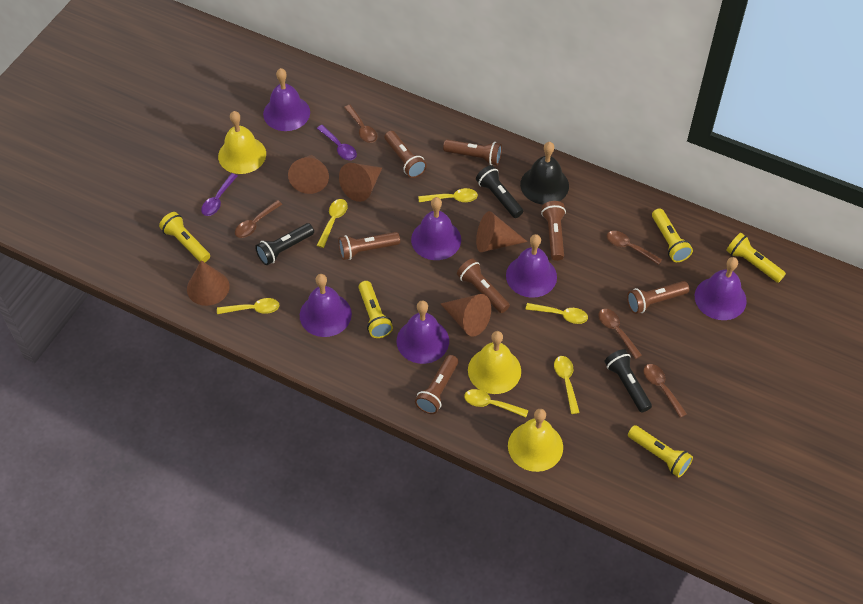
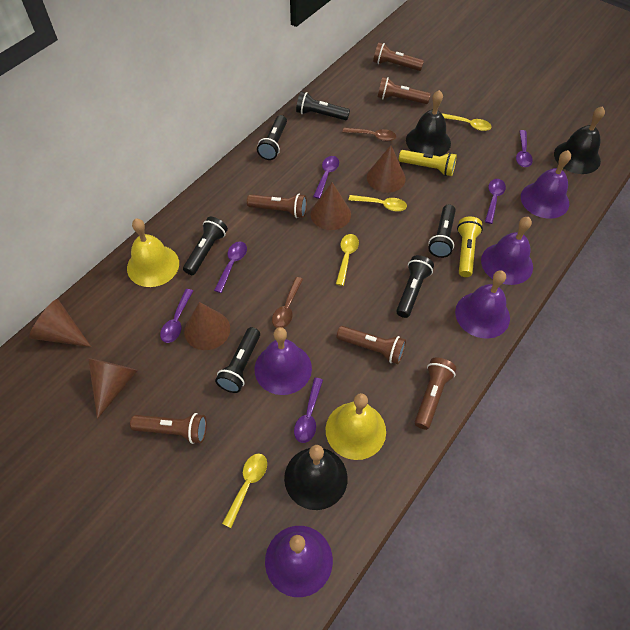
black bell: 1 -> 3
black flashlight: 3 -> 6
brown flashlight: 7 -> 6
brown spoon: 5 -> 2
purple bell: 6 -> 5
purple spoon: 2 -> 6
yellow bell: 3 -> 2
yellow flashlight: 5 -> 2
yellow spoon: 6 -> 4

